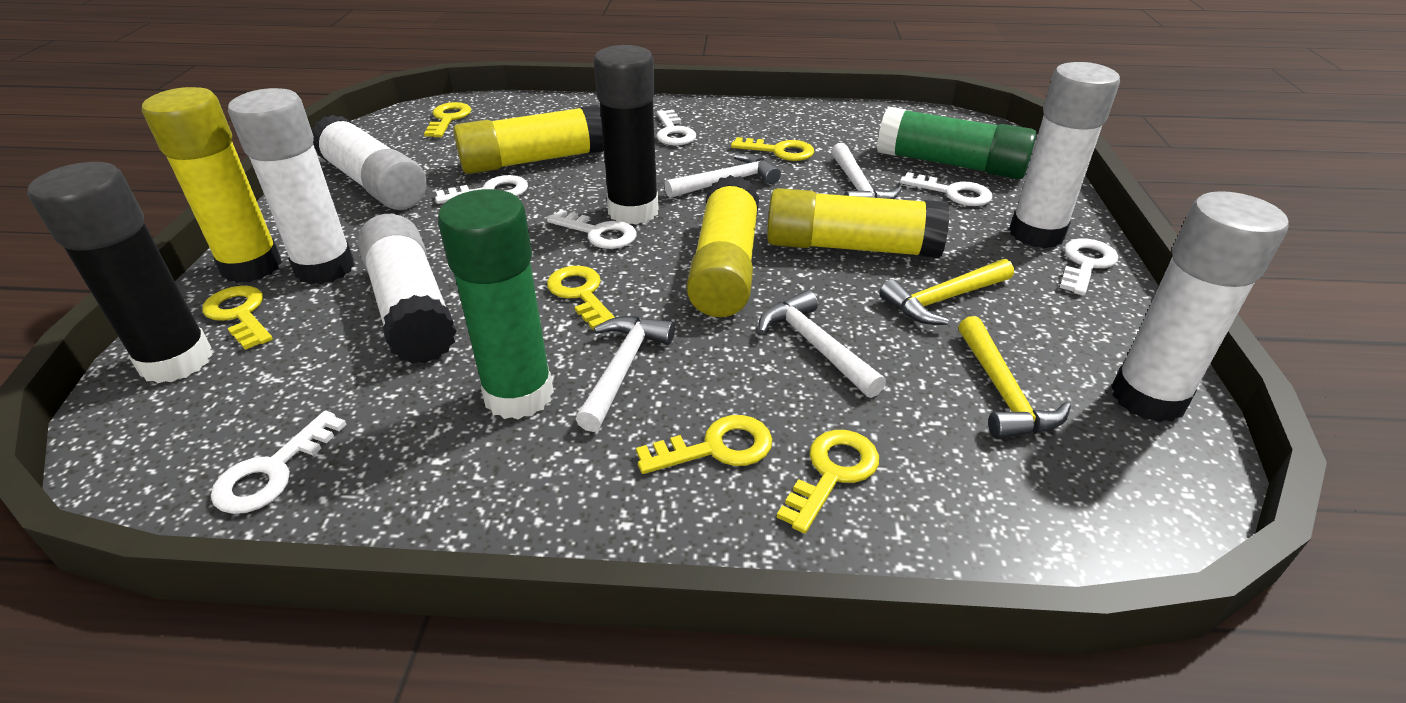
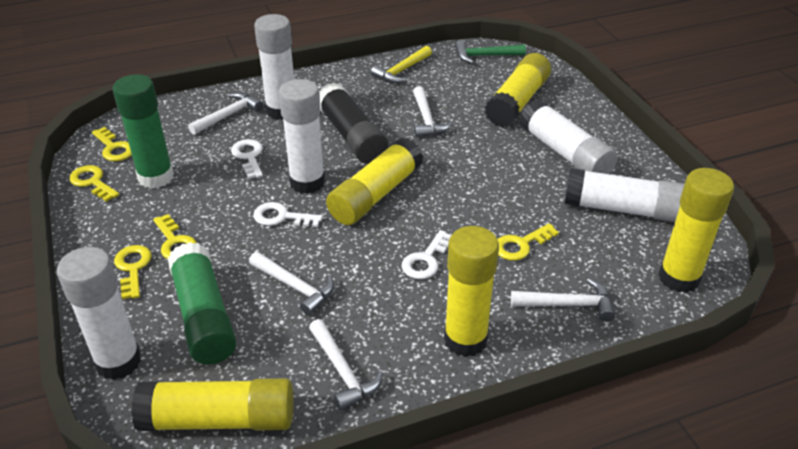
black glue stick: 2 -> 1
green hammer: 0 -> 1
white hammer: 4 -> 5
white key: 6 -> 3
yellow glue stick: 4 -> 5
yellow hammer: 2 -> 1
yellow key: 6 -> 5

